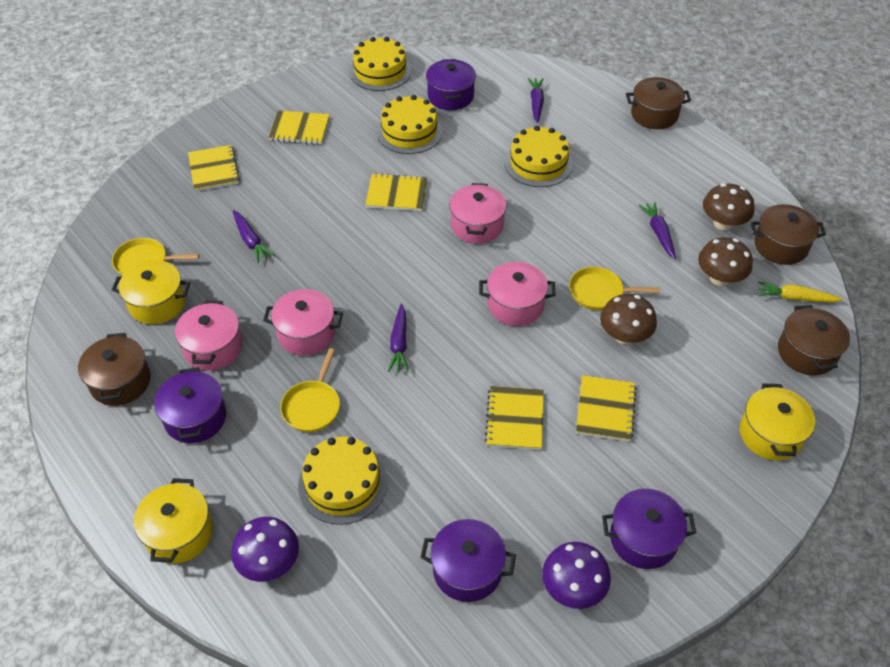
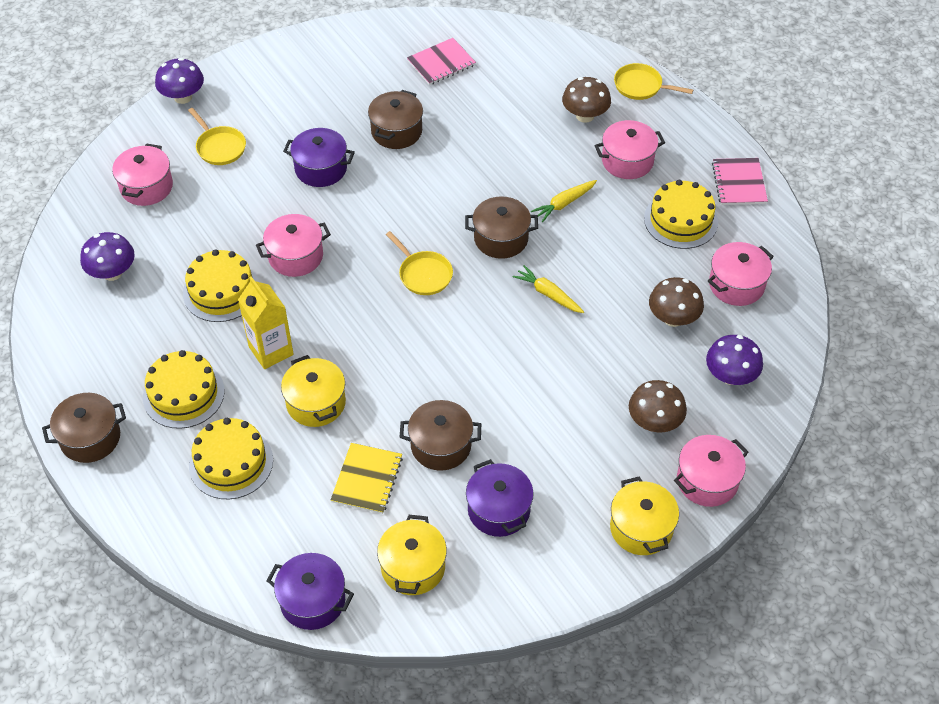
pink notebook: 0 -> 2
pink pot: 4 -> 5
purple carrot: 4 -> 0
purple mushroom: 2 -> 3
purple pot: 4 -> 3
yellow carrot: 1 -> 2
yellow carton: 0 -> 1
yellow notebook: 5 -> 1

